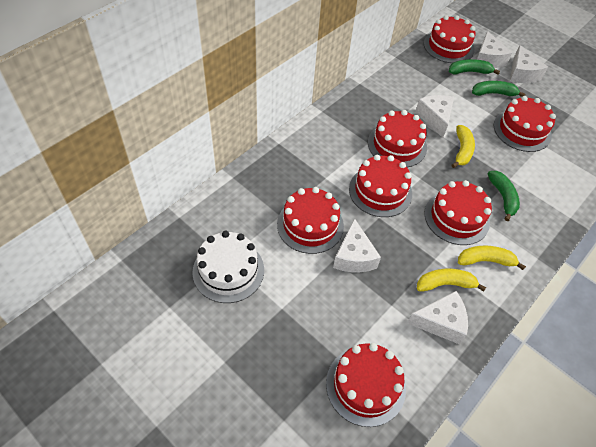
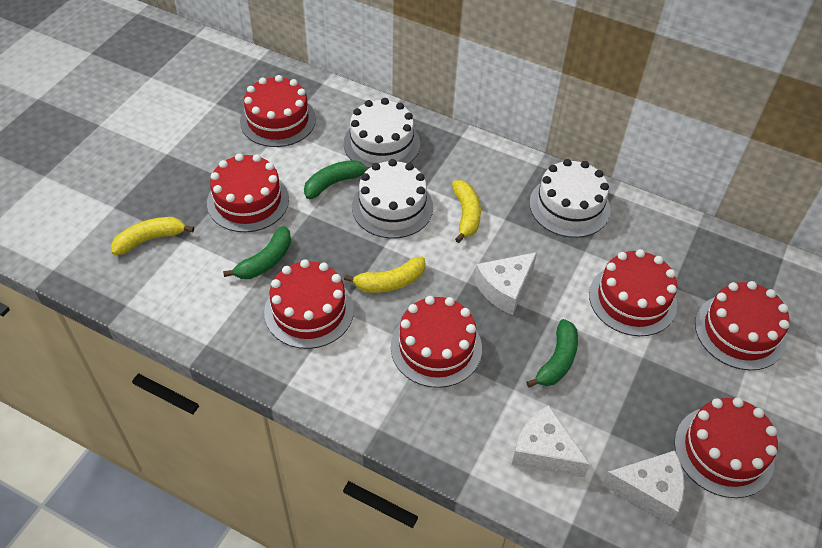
white cake: 1 -> 3
white cheese: 5 -> 3

